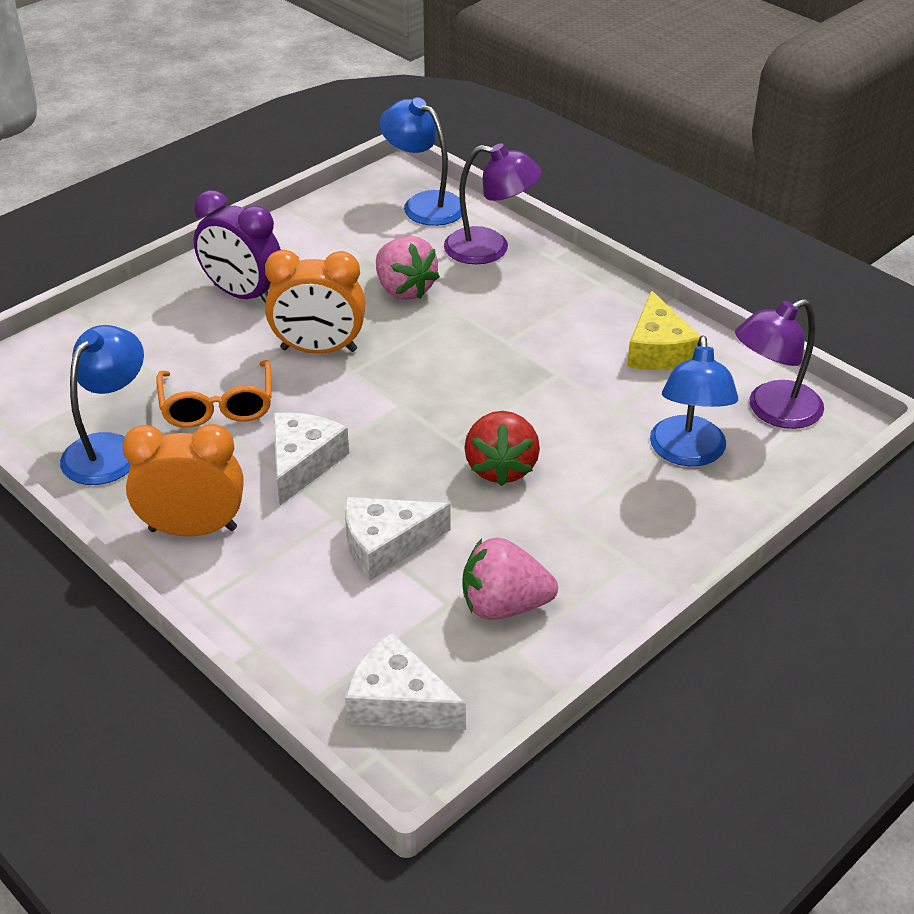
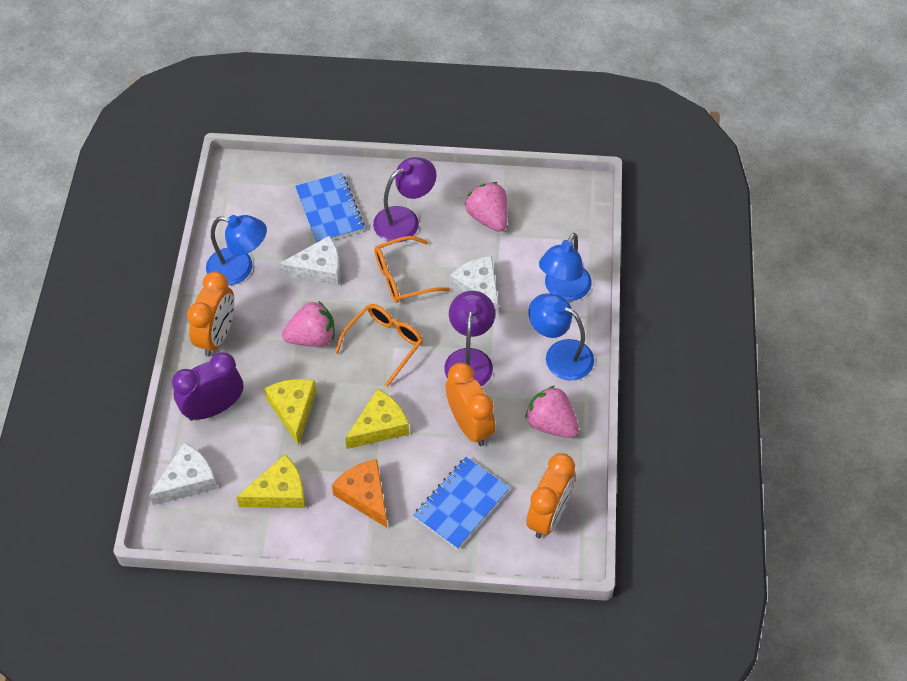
blue notebook: 0 -> 2
orange cheese: 0 -> 1
orange clock: 2 -> 3
orange glasses: 1 -> 2
pink strawberry: 2 -> 3
red strawberry: 1 -> 0
yellow cheese: 1 -> 3

